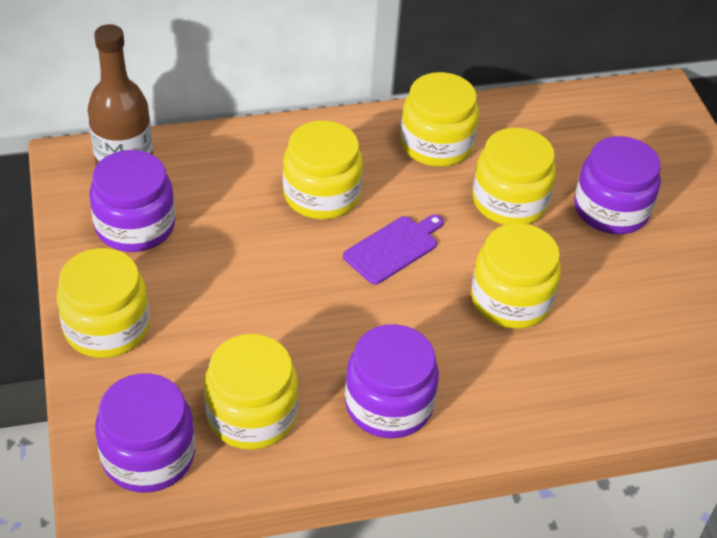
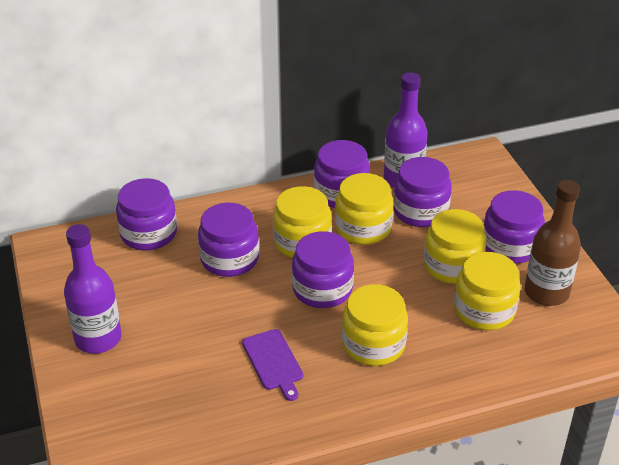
purple bottle: 0 -> 2
purple jar: 4 -> 6
yellow jar: 6 -> 5

